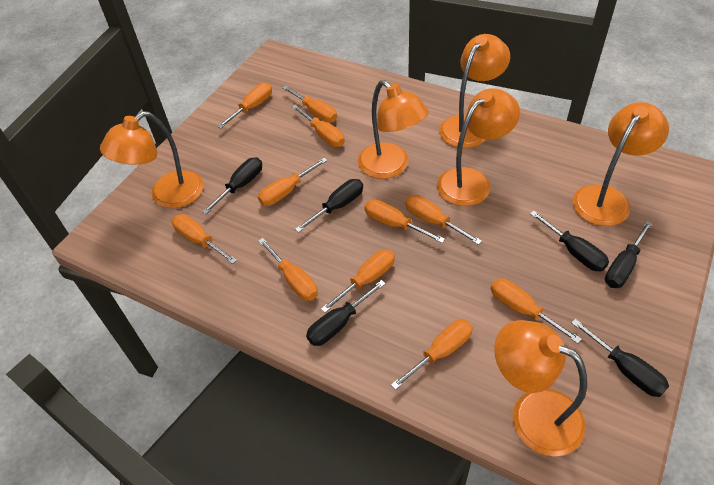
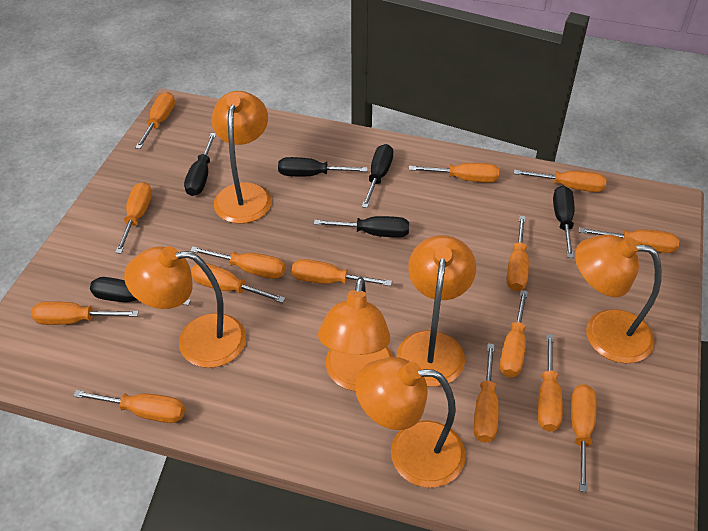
orange screwdriver: 11 -> 15

